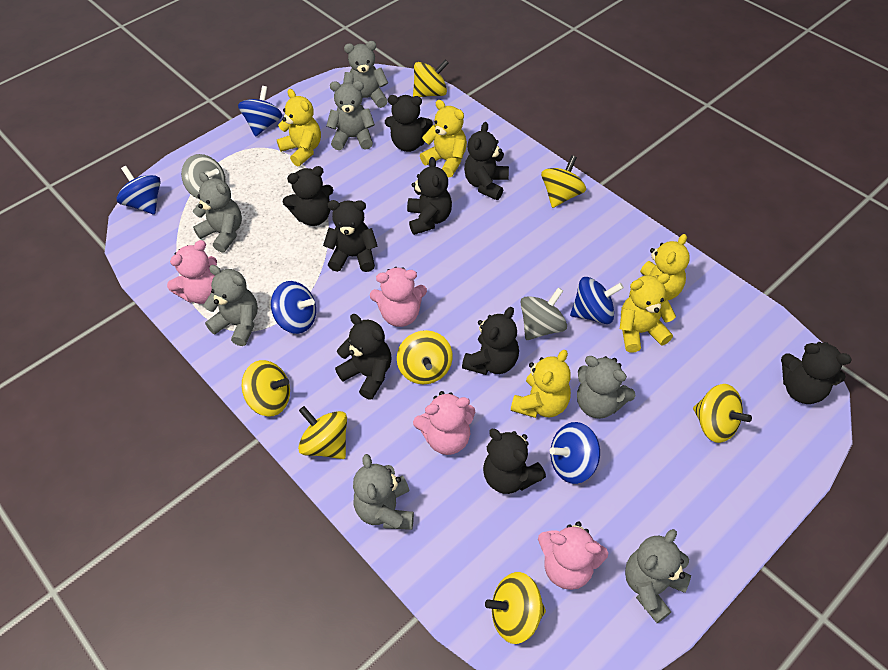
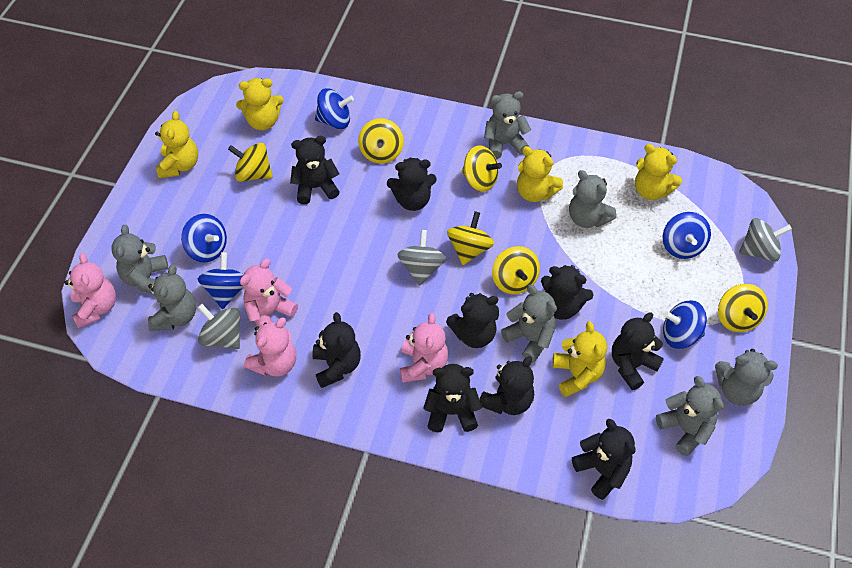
grey spinning top: 2 -> 3
yellow spinning top: 7 -> 6

